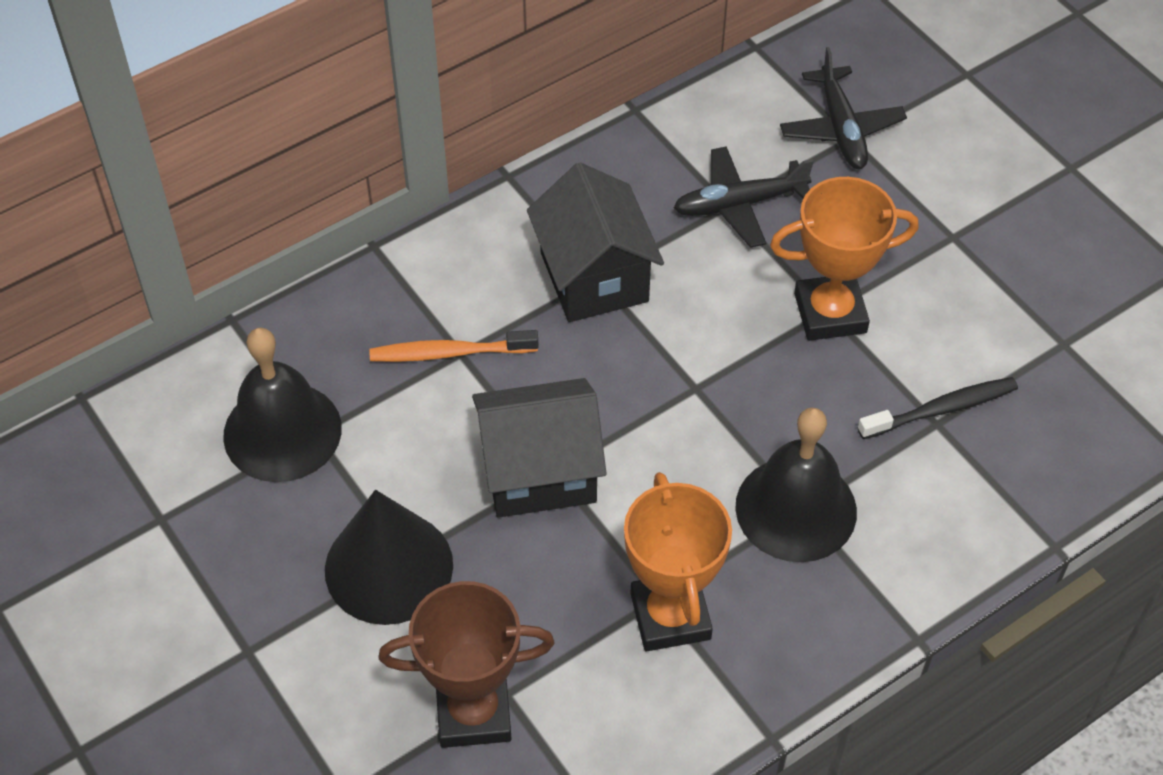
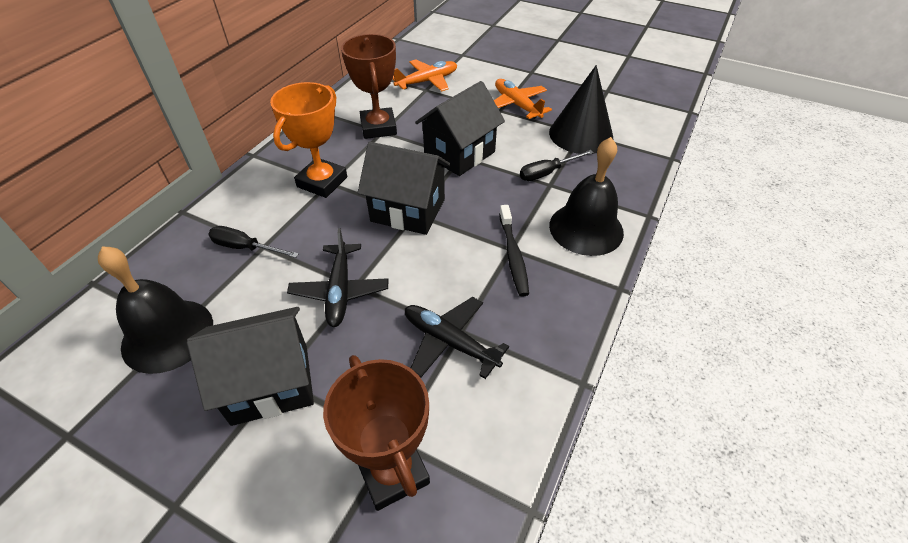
black house: 2 -> 3
black screwdriver: 0 -> 2
brown trophy: 1 -> 2
orange plane: 0 -> 2
orange toothbrush: 1 -> 0
orange trophy: 2 -> 1

